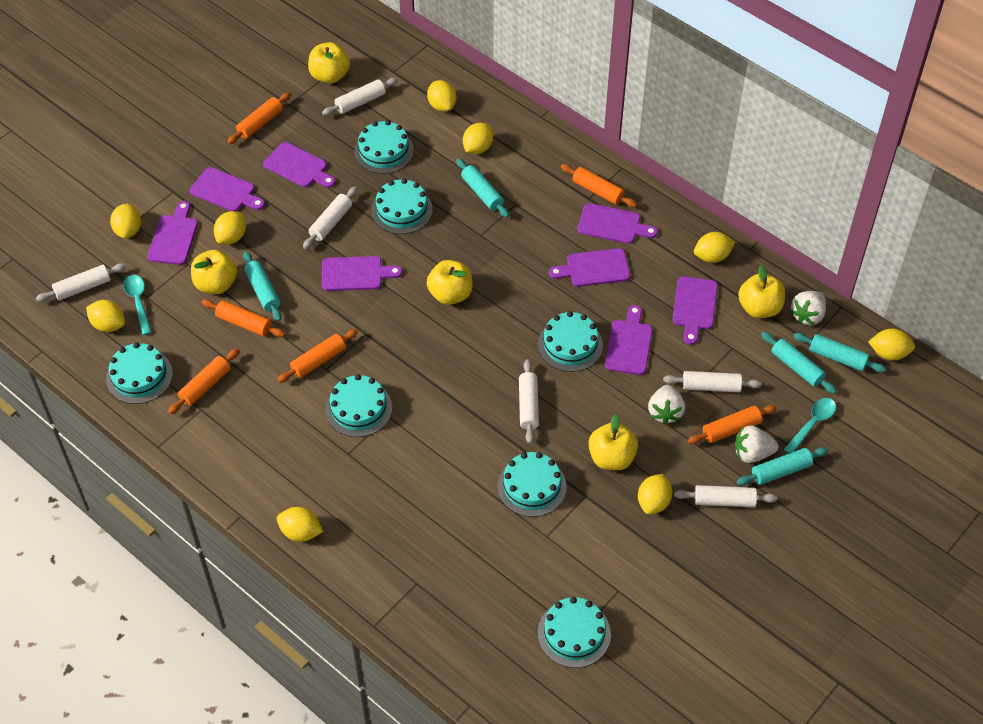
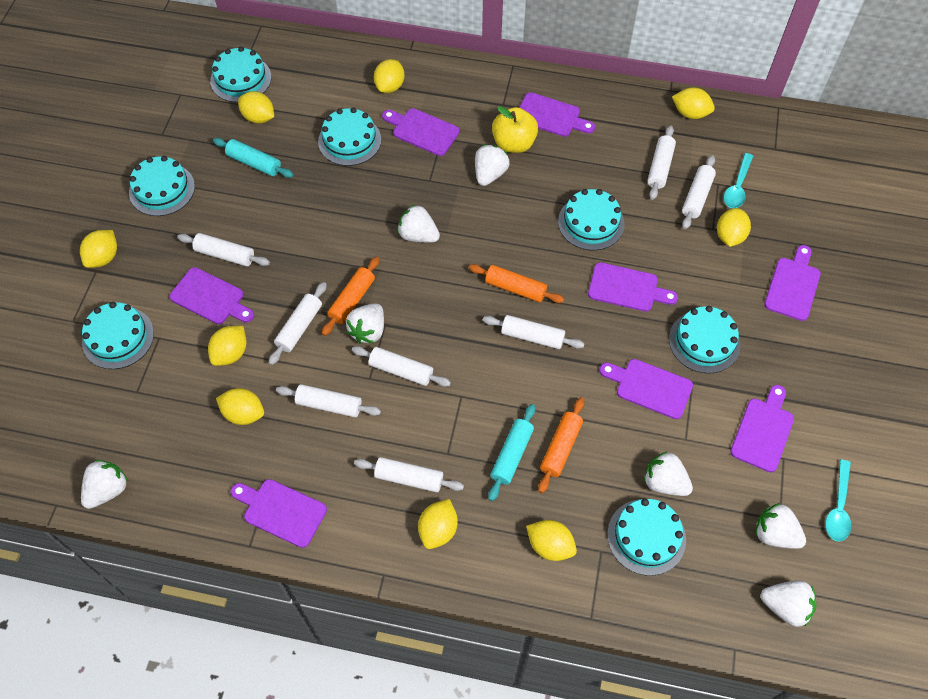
orange rolling pin: 6 -> 3
turquoise rolling pin: 5 -> 2
white rolling pin: 6 -> 8
white strawberry: 3 -> 7
yellow apple: 5 -> 1

